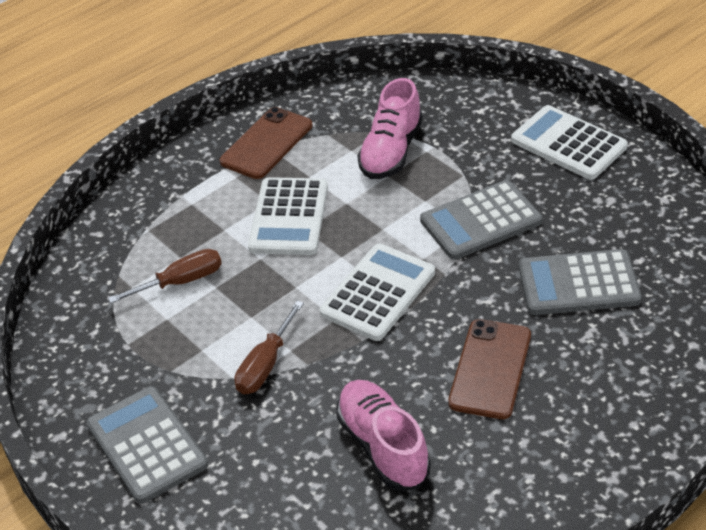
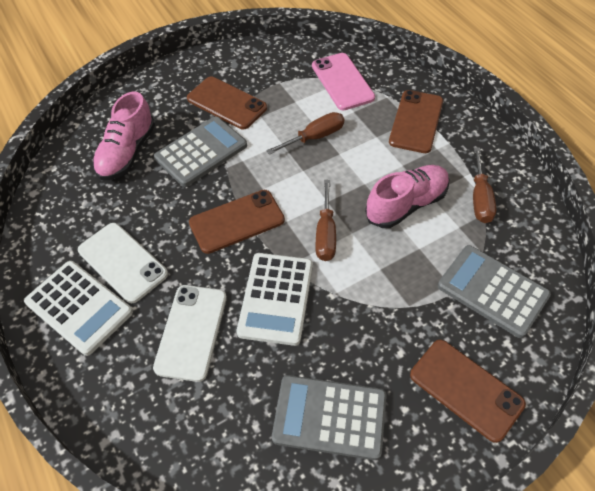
brown phone: 2 -> 4
brown screwdriver: 2 -> 3
pink phone: 0 -> 1
white calculator: 3 -> 2
white phone: 0 -> 2

